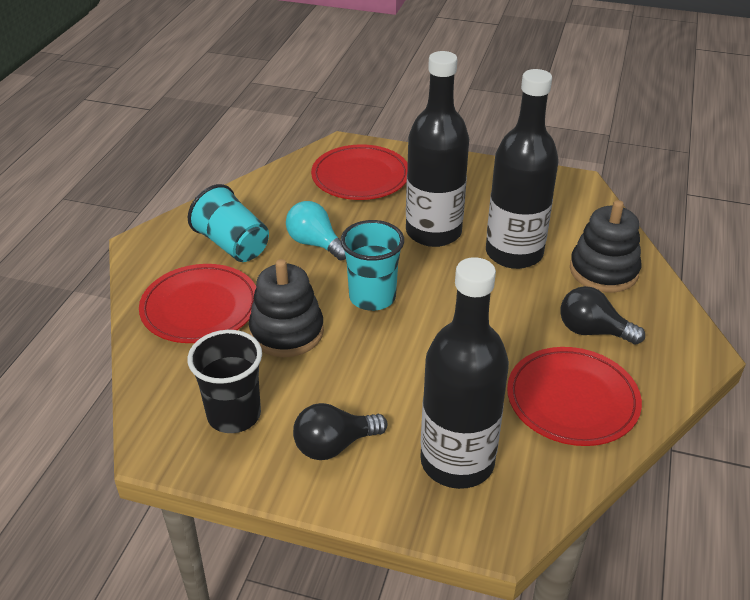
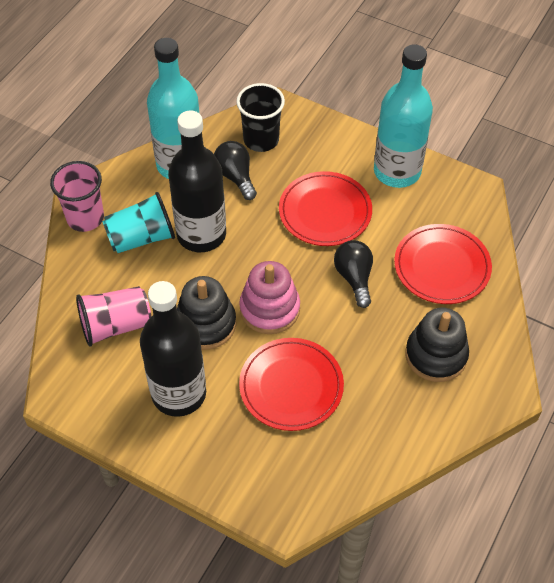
black bottle: 3 -> 2
pink cup: 0 -> 2
pink stacking toy: 0 -> 1
turquoise bottle: 0 -> 2
turquoise cup: 2 -> 1
turquoise light bulb: 1 -> 0

